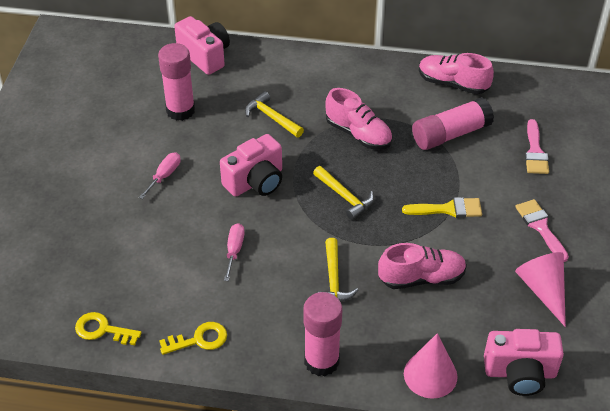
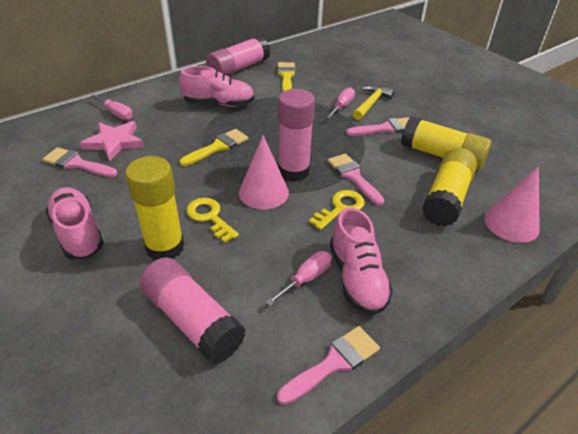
pink brush: 2 -> 4
pink camera: 3 -> 0
pink screwdriver: 2 -> 3
pink star: 0 -> 1
yellow brush: 1 -> 2
yellow glue stick: 0 -> 3
yellow hammer: 3 -> 1

